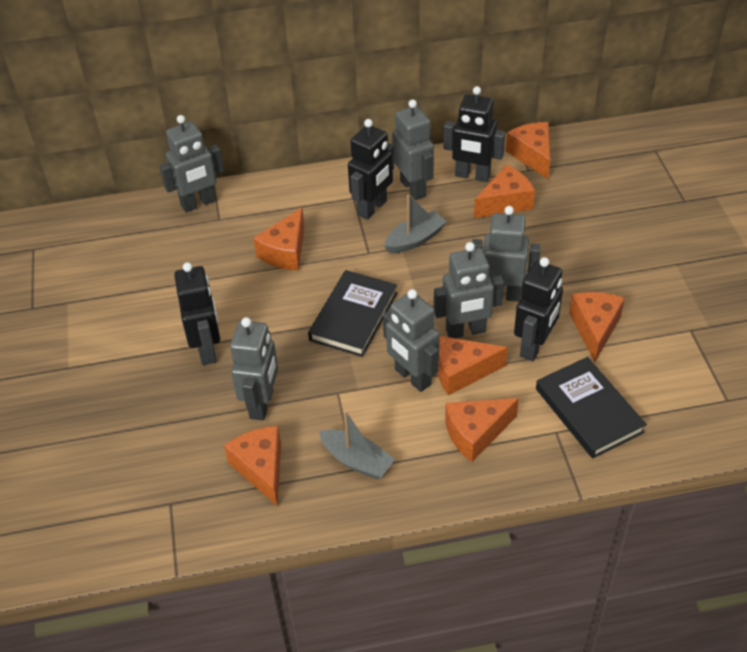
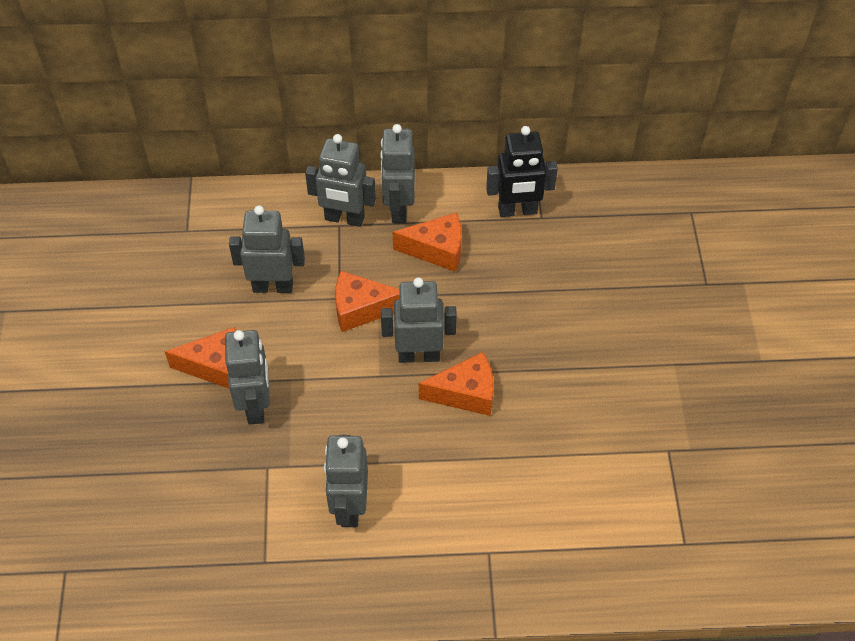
black book: 2 -> 0
black robot: 4 -> 1
grey boat: 2 -> 0
orange cheese: 7 -> 4

